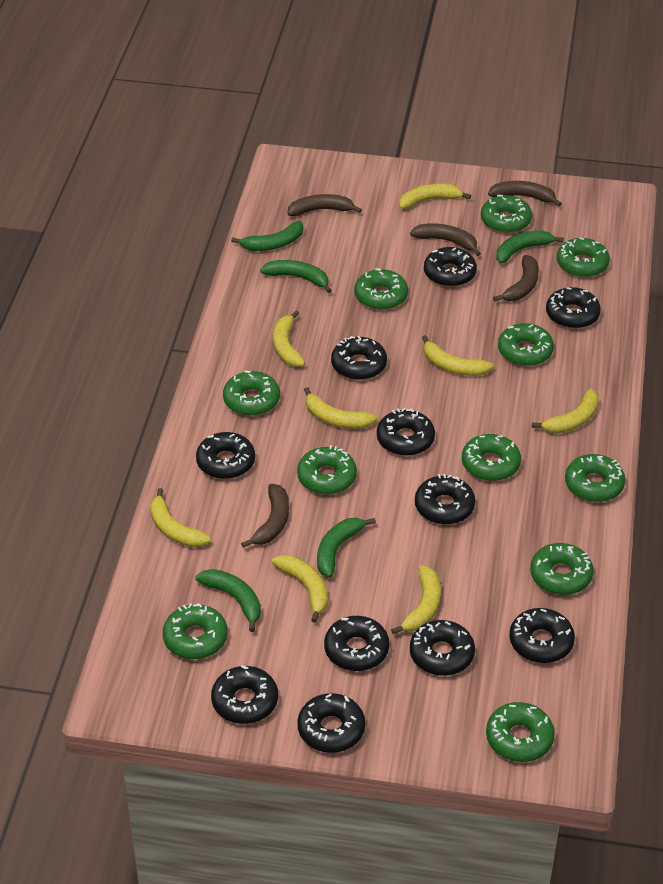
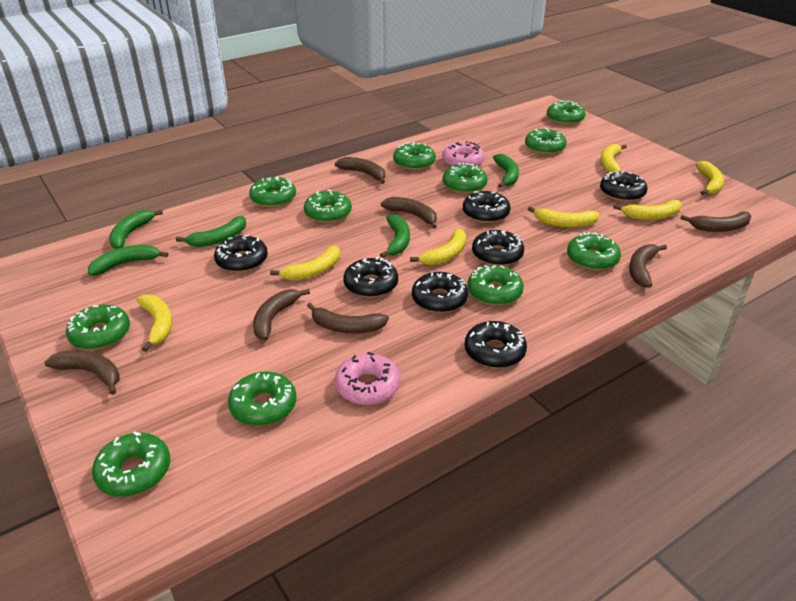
black donut: 11 -> 7
brown banana: 5 -> 7
pink donut: 0 -> 2
yellow banana: 8 -> 7

